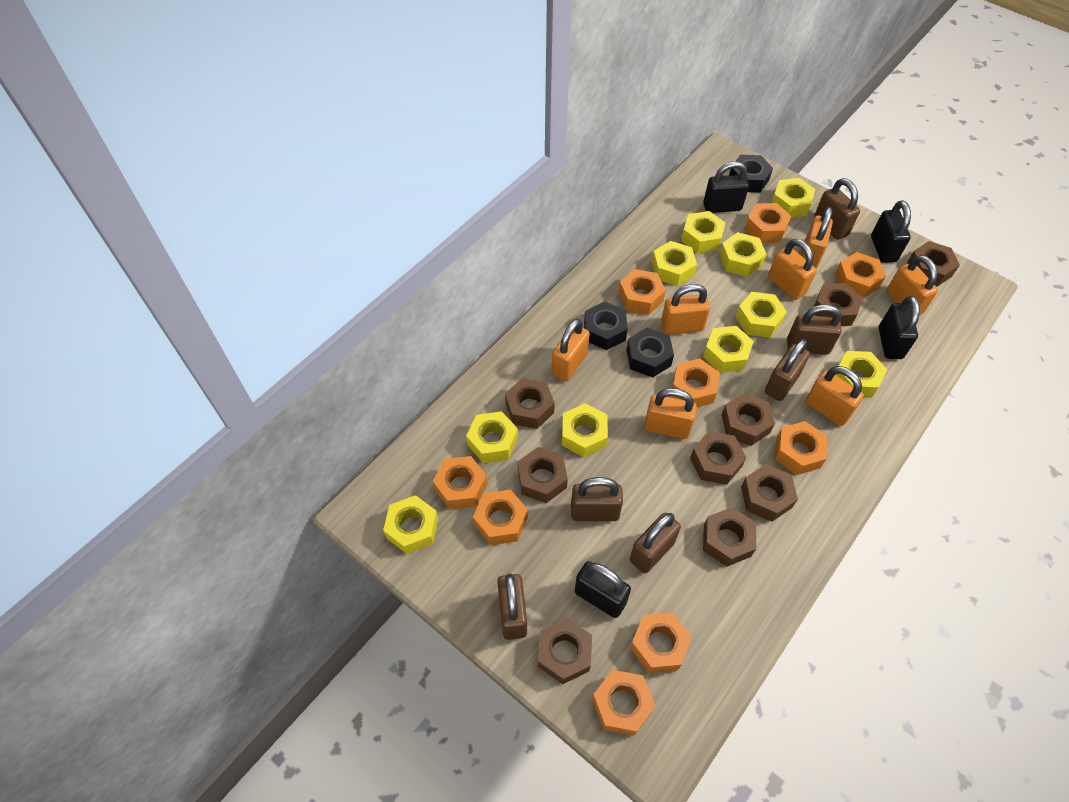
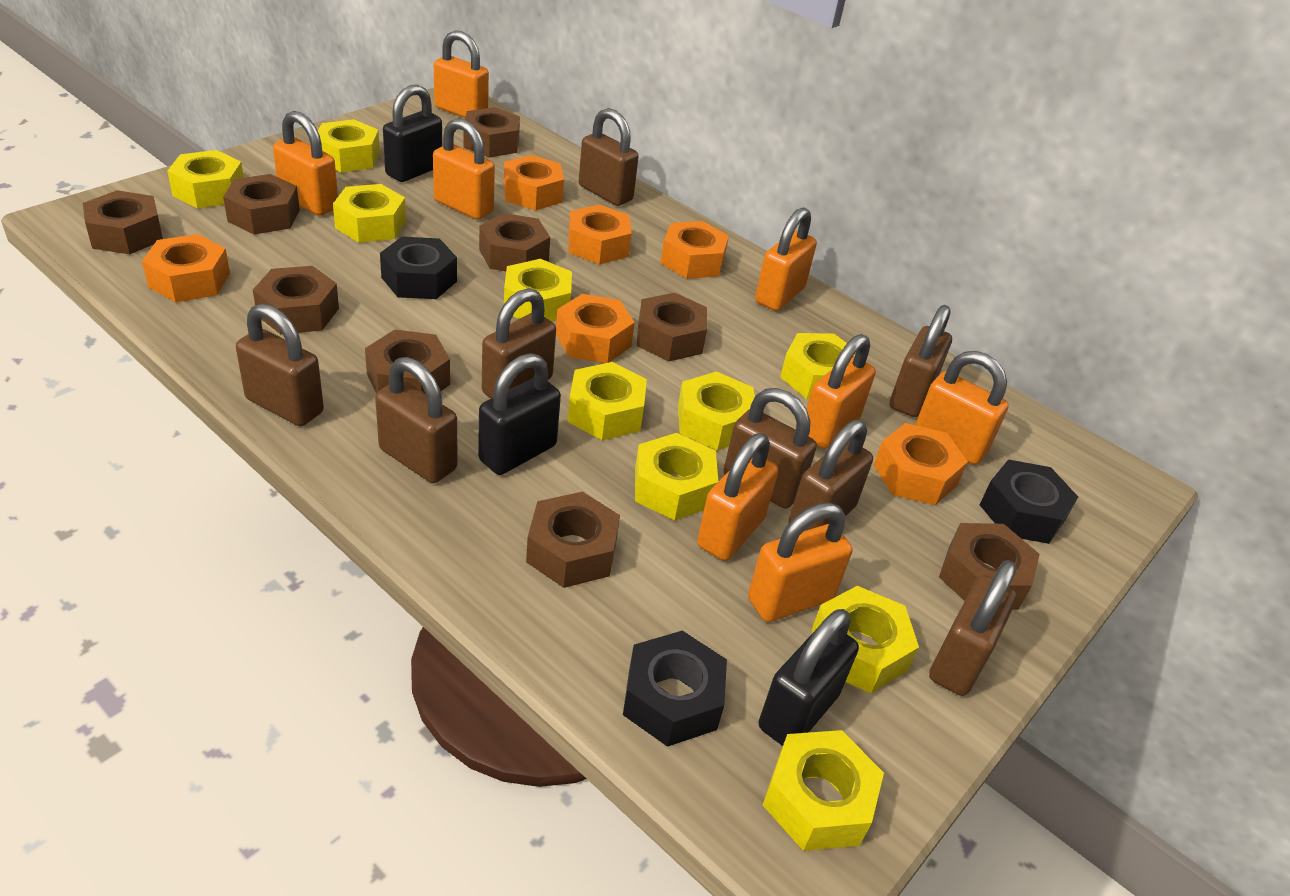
black padlock: 4 -> 3
brown padlock: 6 -> 8
orange nut: 9 -> 6
orange padlock: 7 -> 8

